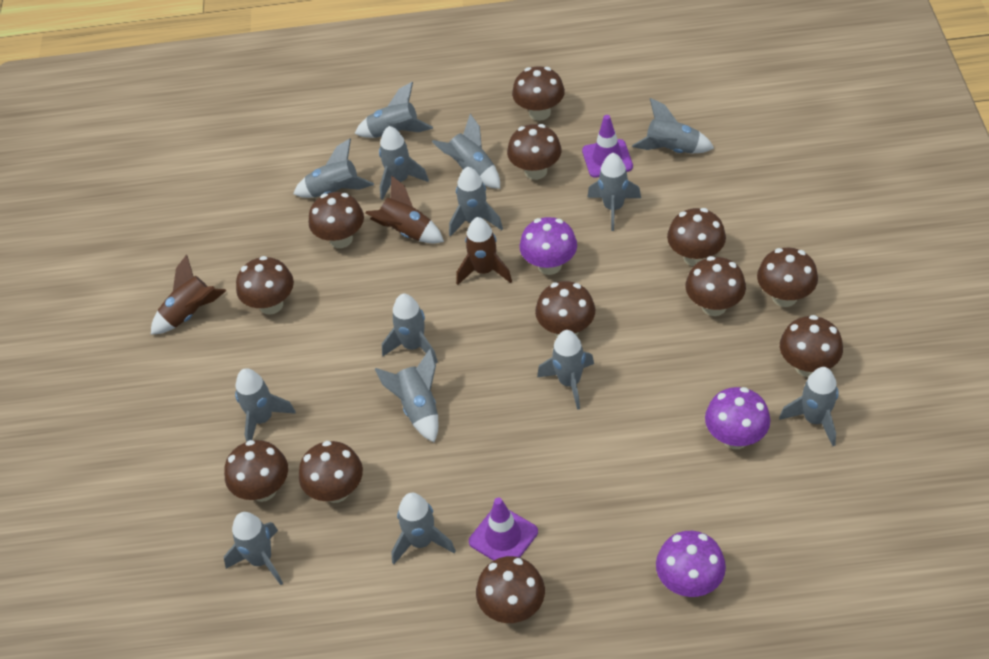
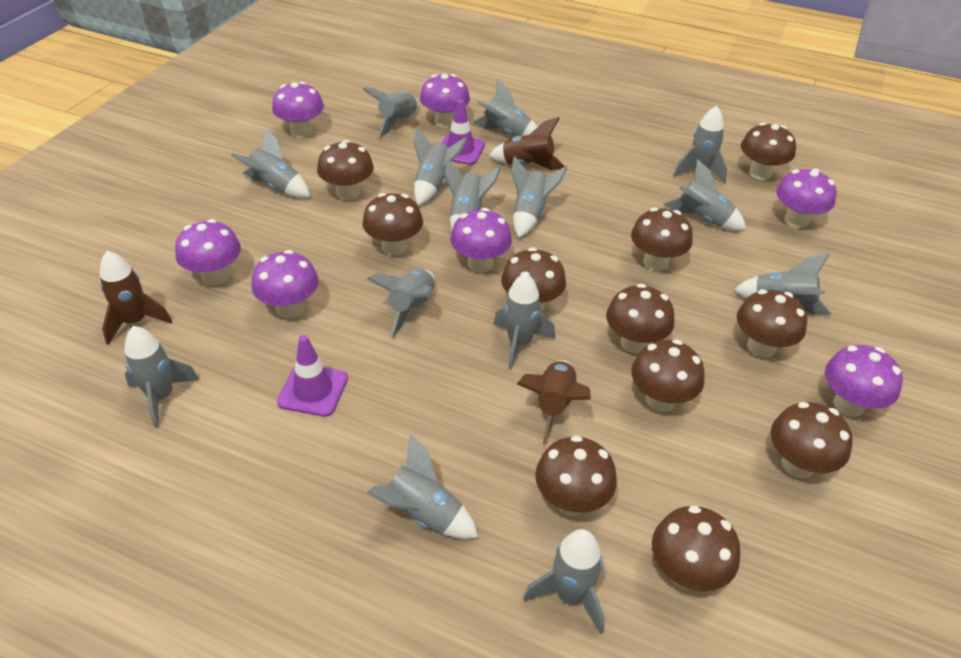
brown mushroom: 12 -> 11
purple mushroom: 3 -> 7

